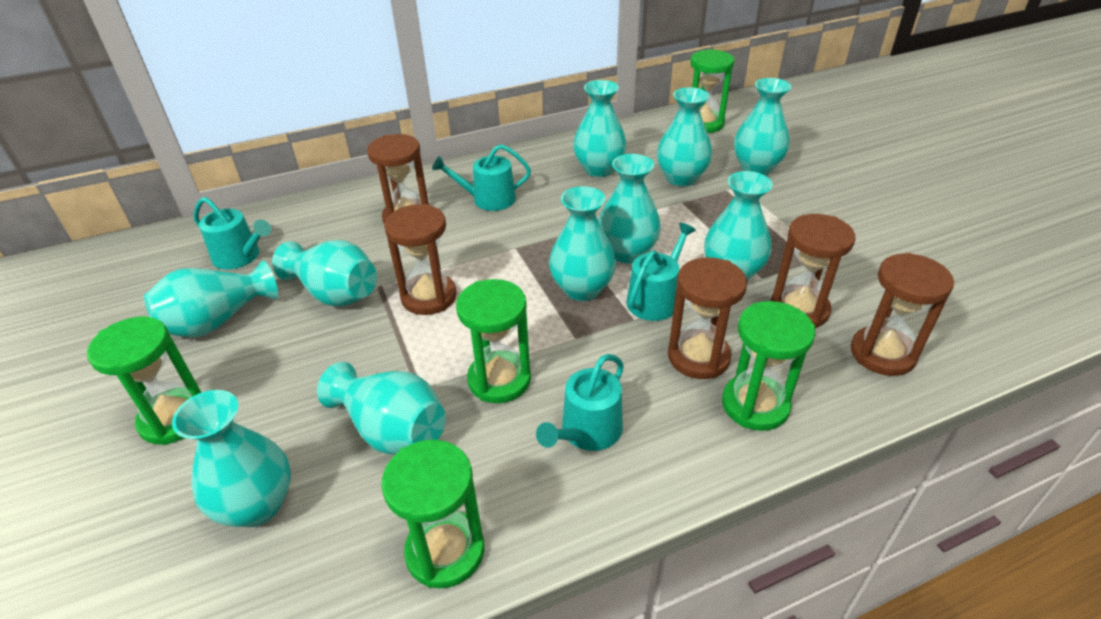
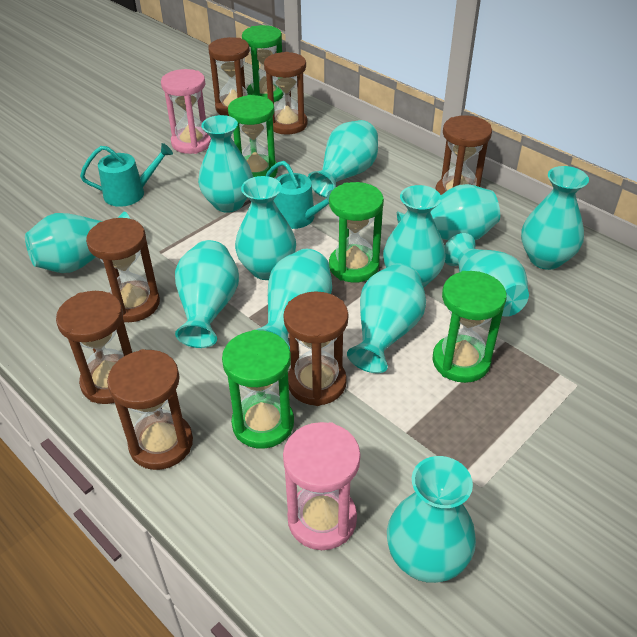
brown hourglass: 5 -> 7
pink hourglass: 0 -> 2
turquoise vase: 10 -> 12
turquoise watering can: 4 -> 2

